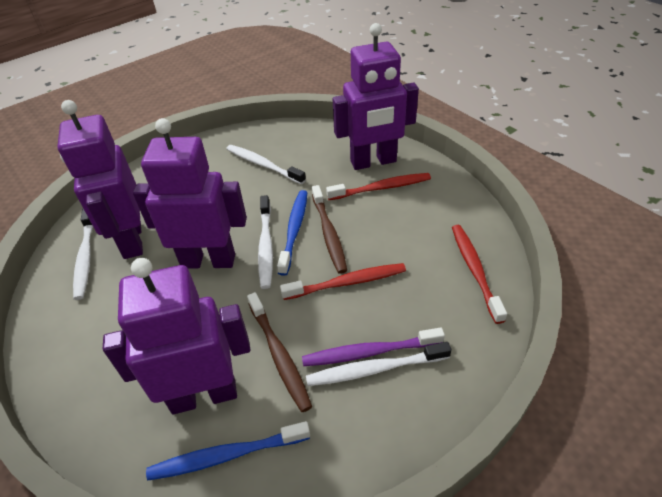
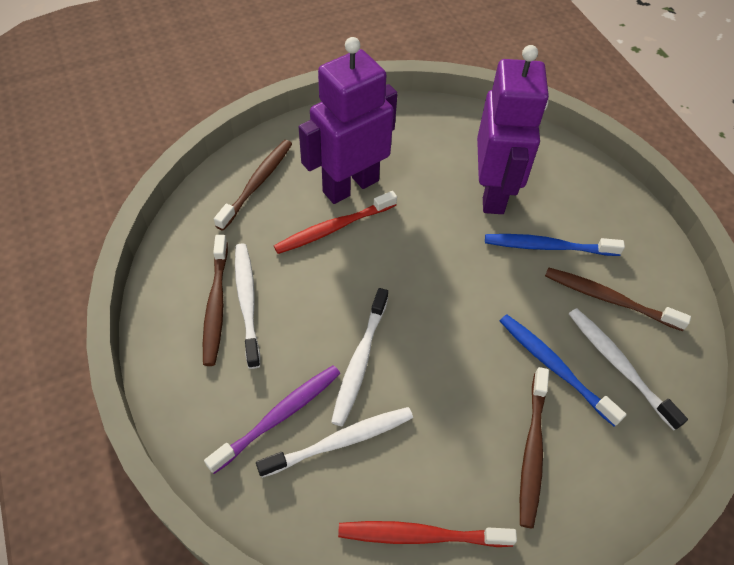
brown toothbrush: 2 -> 4
purple robot: 4 -> 2
red toothbrush: 3 -> 2

